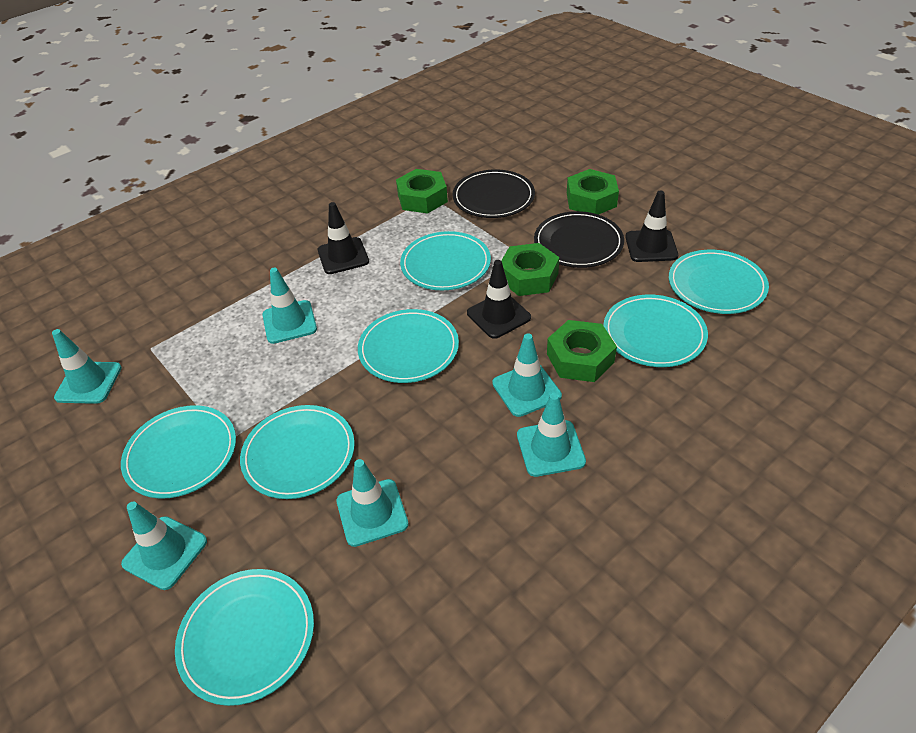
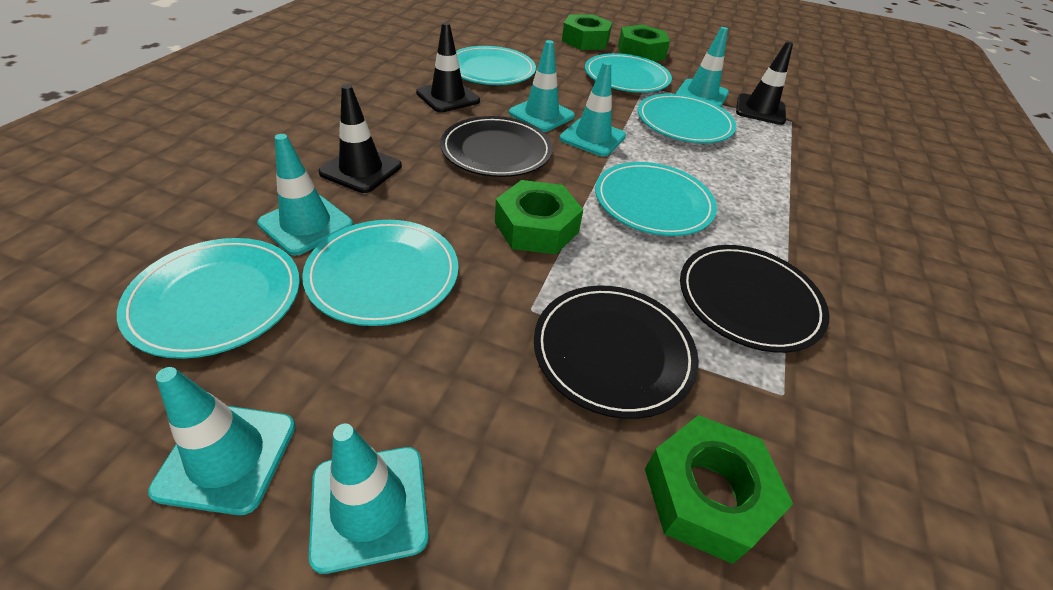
black plate: 2 -> 3
turquoise plate: 7 -> 6

